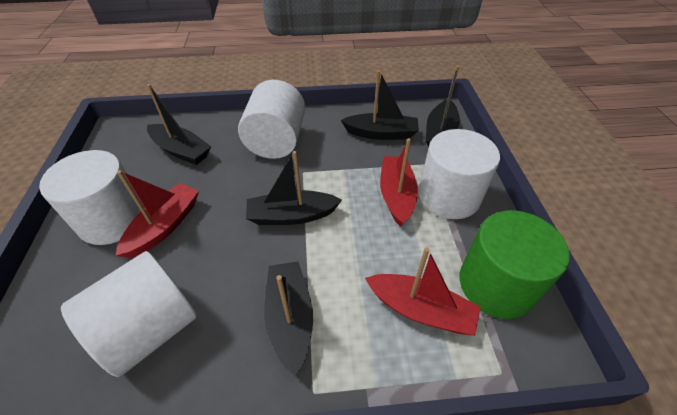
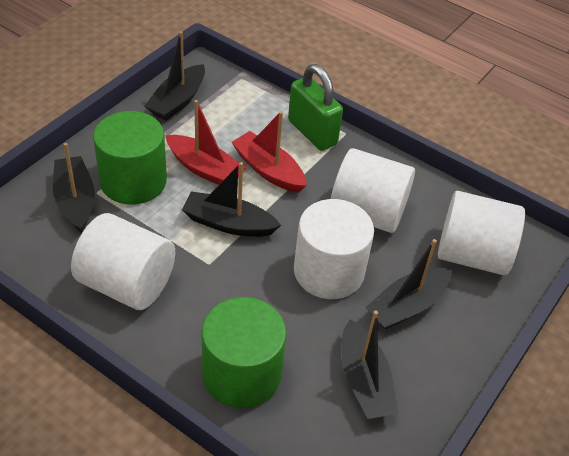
green cylinder: 1 -> 2
green padlock: 0 -> 1
red boat: 3 -> 2

